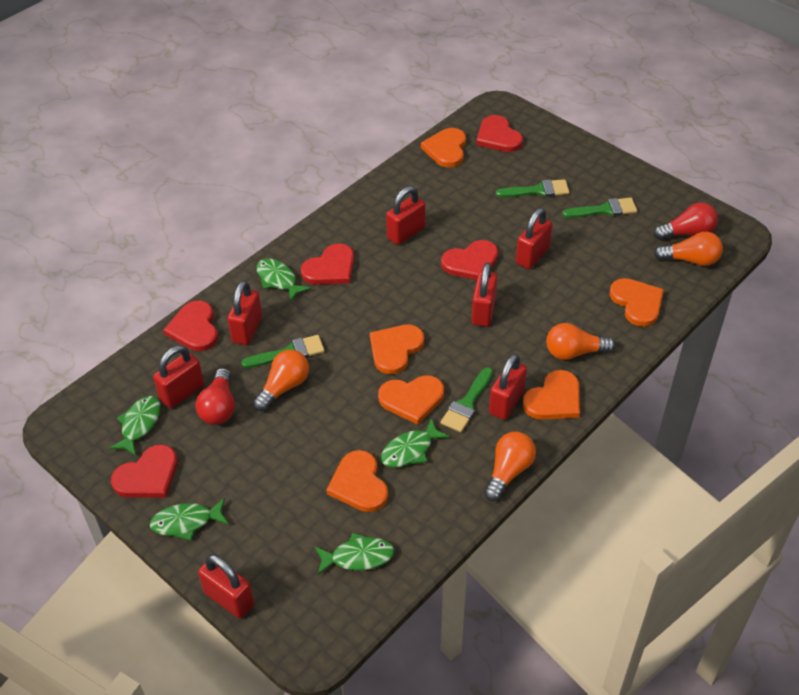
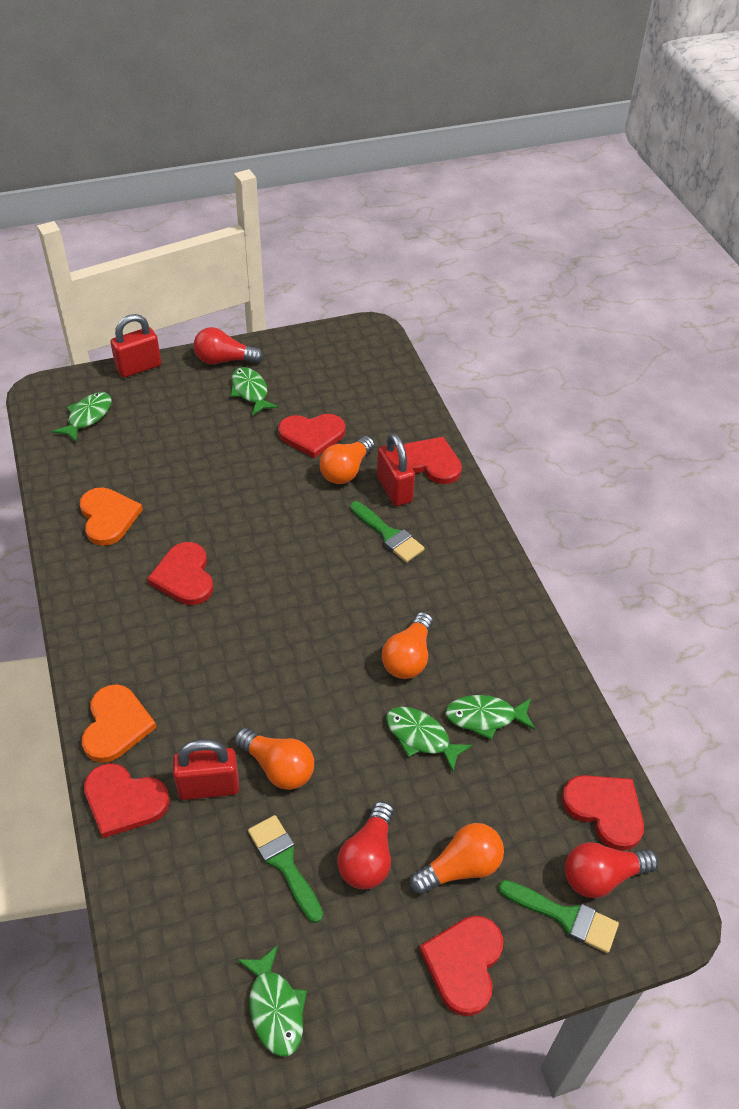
green brush: 4 -> 3
orange heart: 6 -> 2
red heart: 5 -> 6
red light bulb: 2 -> 3
red padlock: 7 -> 3

